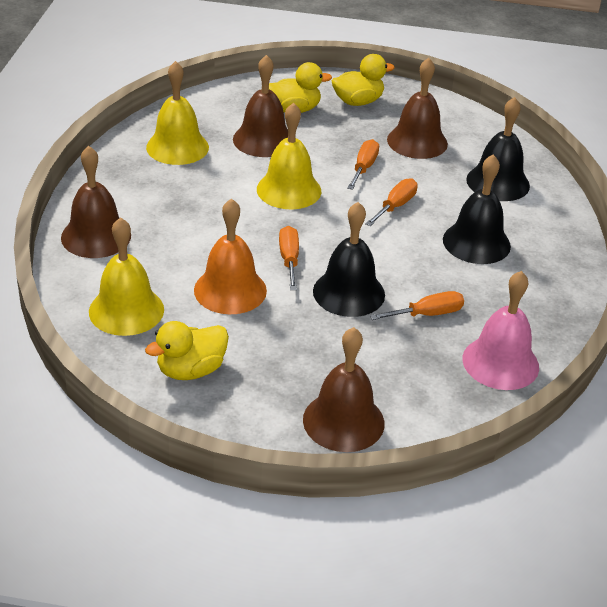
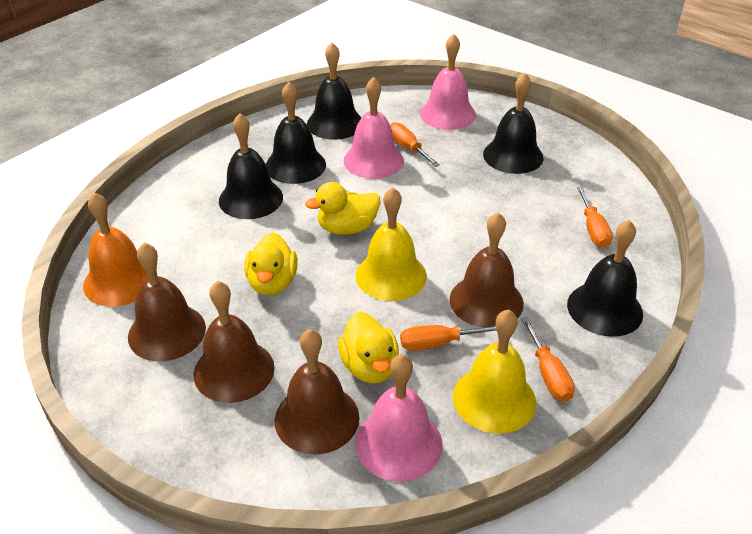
black bell: 3 -> 5
pink bell: 1 -> 3
yellow bell: 3 -> 2

